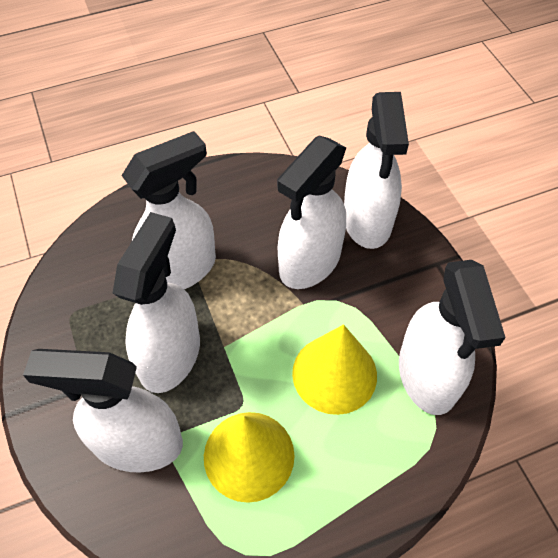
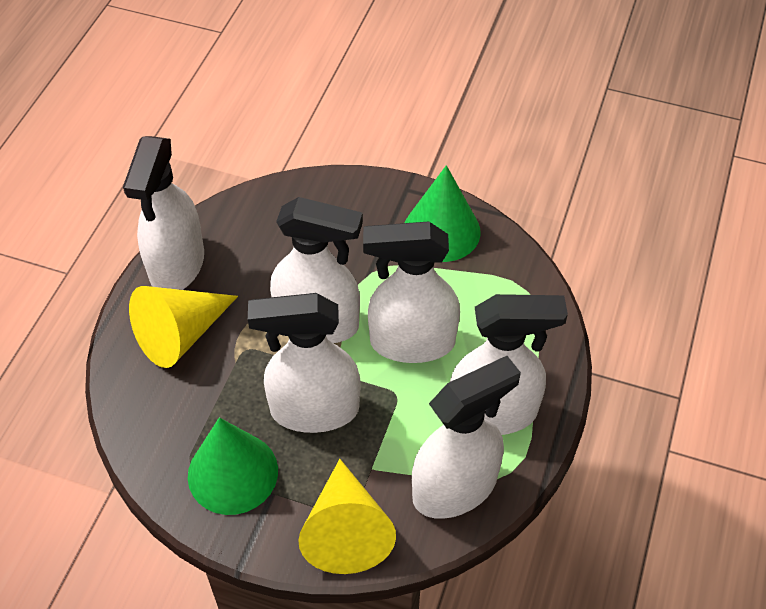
green cone: 0 -> 2

